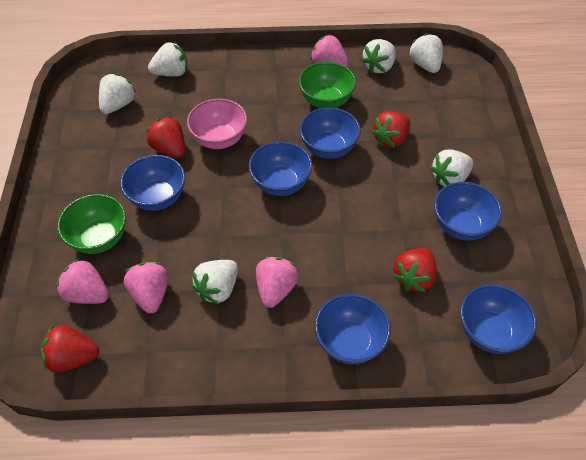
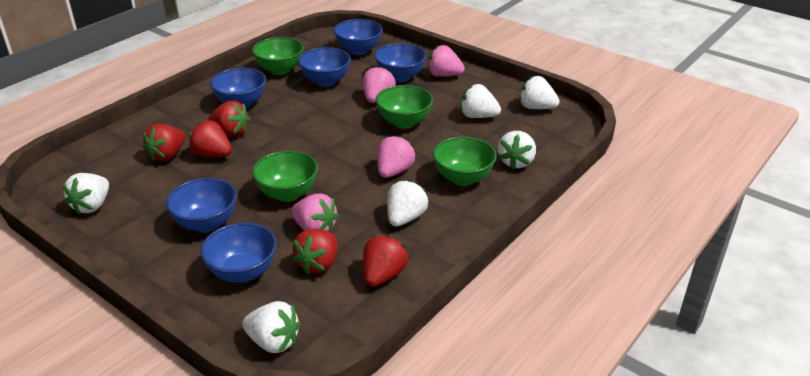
green bowl: 2 -> 4
pink bowl: 1 -> 0
red strawberry: 4 -> 5

